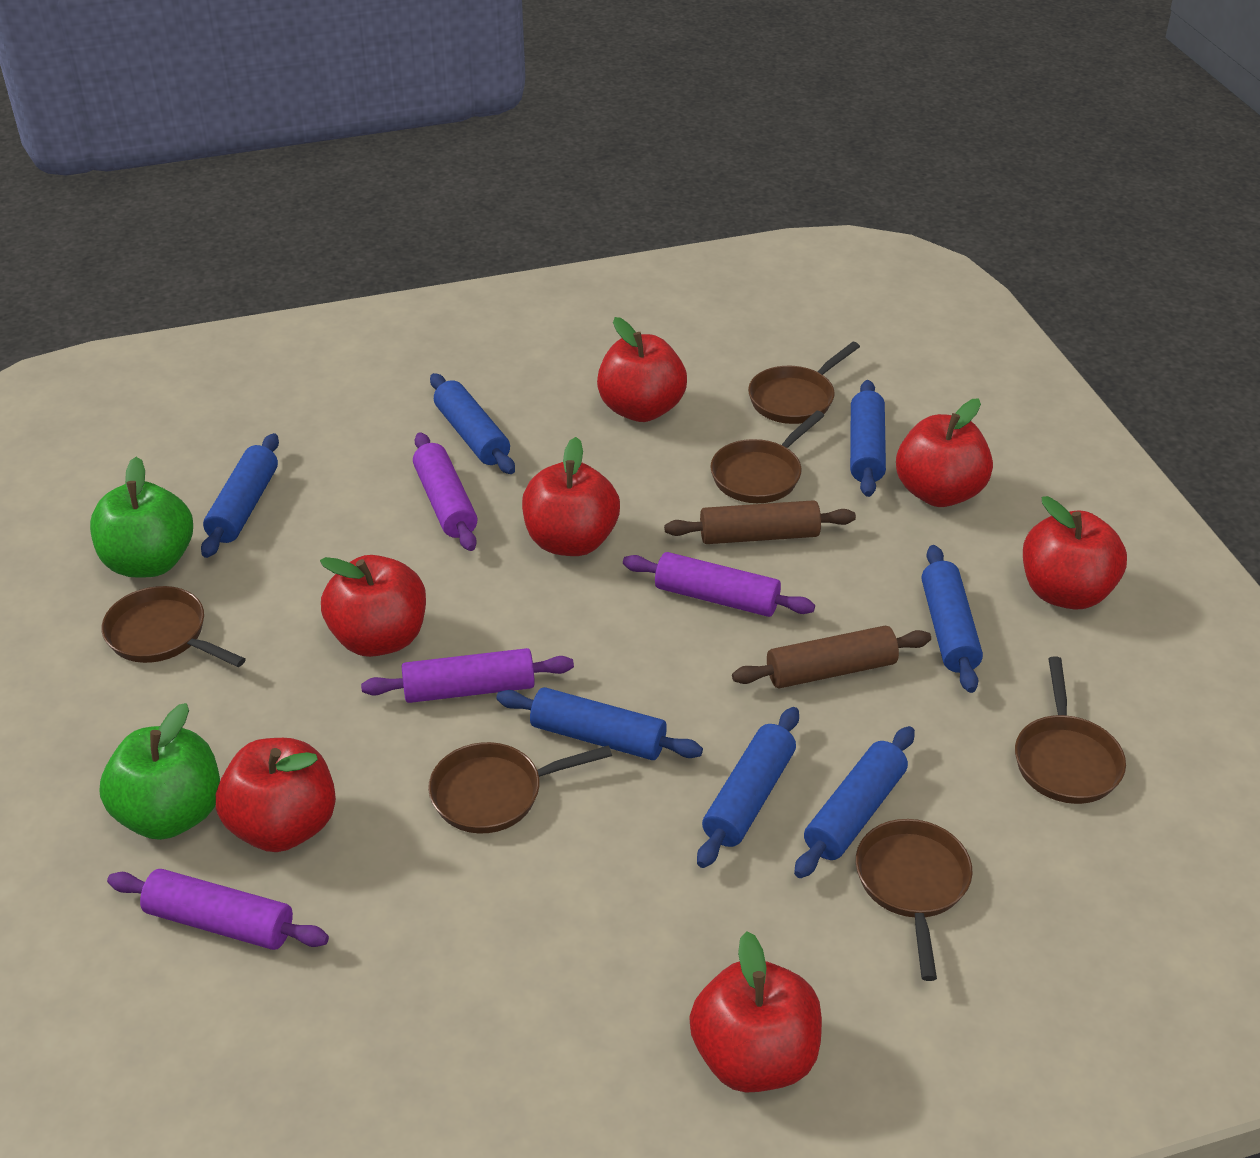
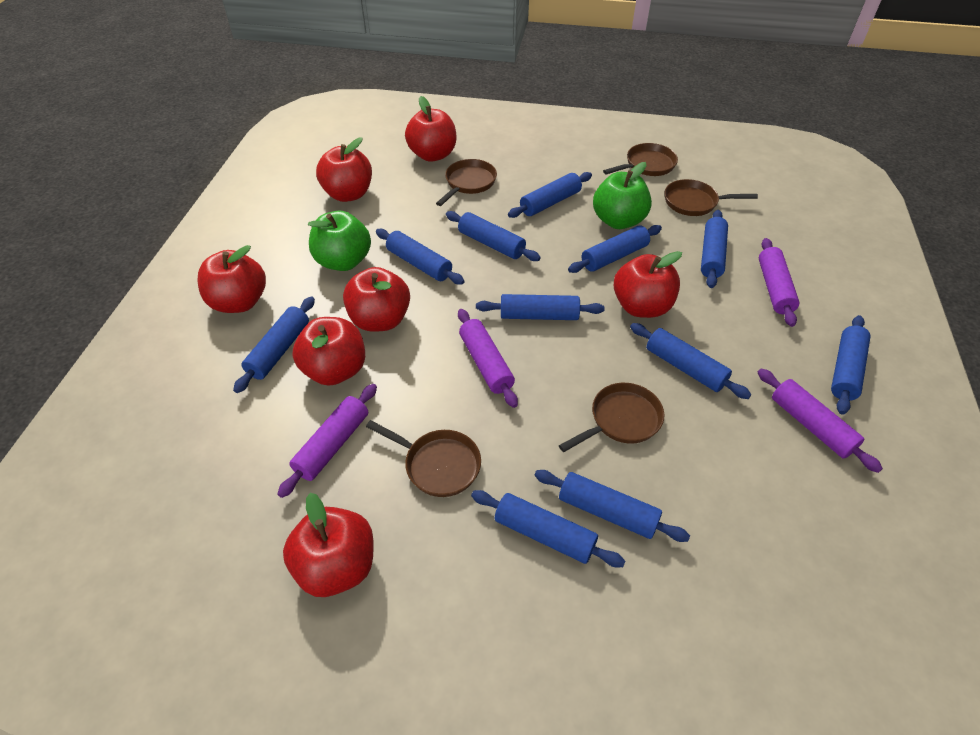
blue rolling pin: 7 -> 11
brown pan: 6 -> 5
brown rolling pin: 2 -> 0

